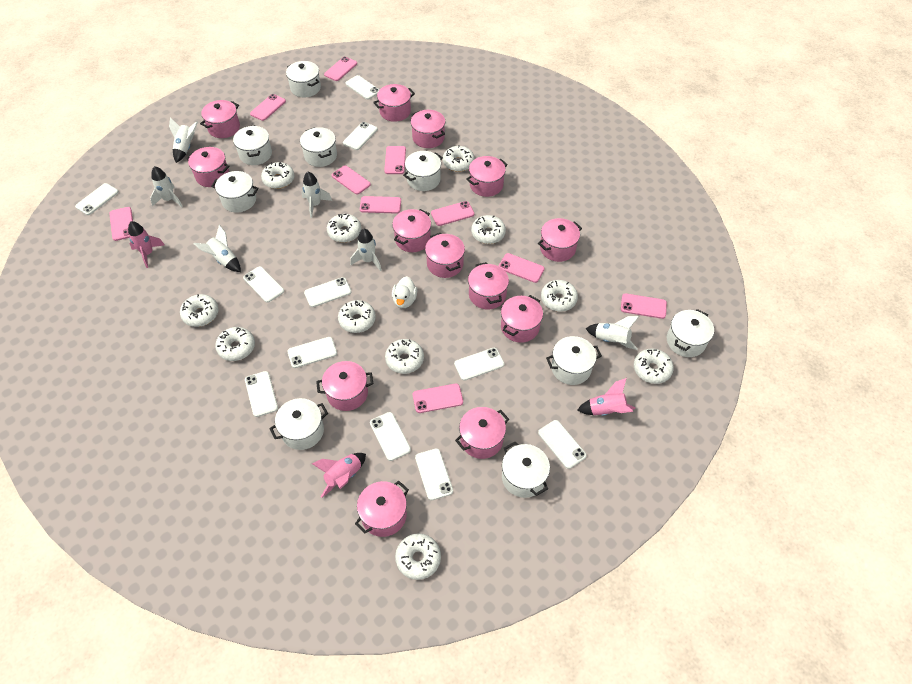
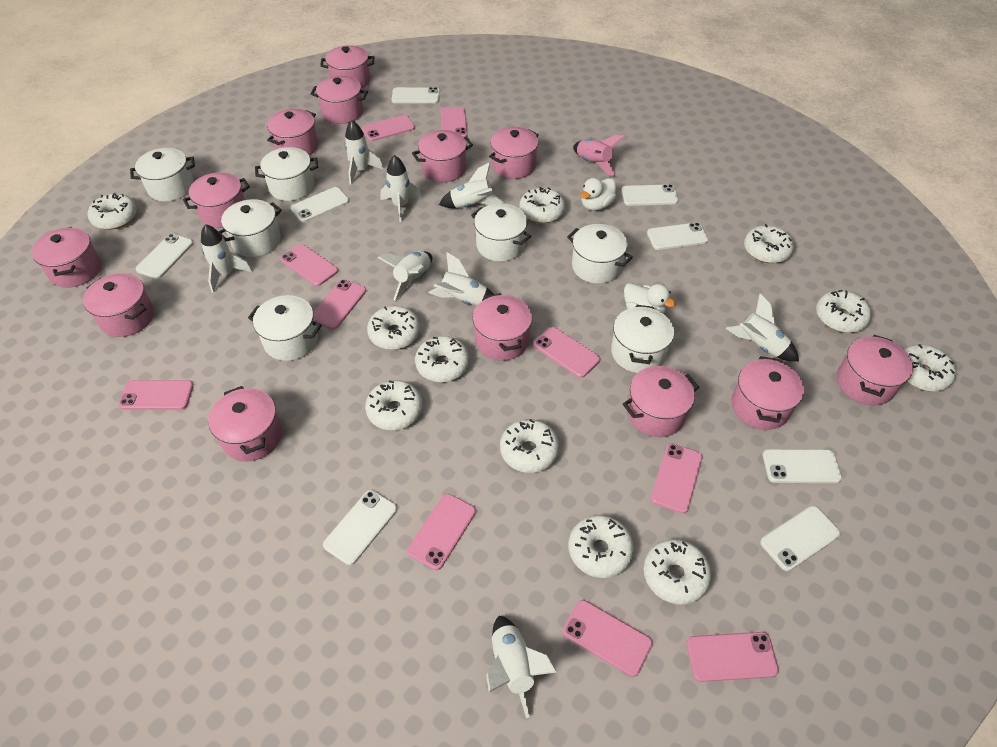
pink rocket: 3 -> 1
white duck: 1 -> 2
white phone: 11 -> 8
white pot: 9 -> 7
white rocket: 6 -> 8

